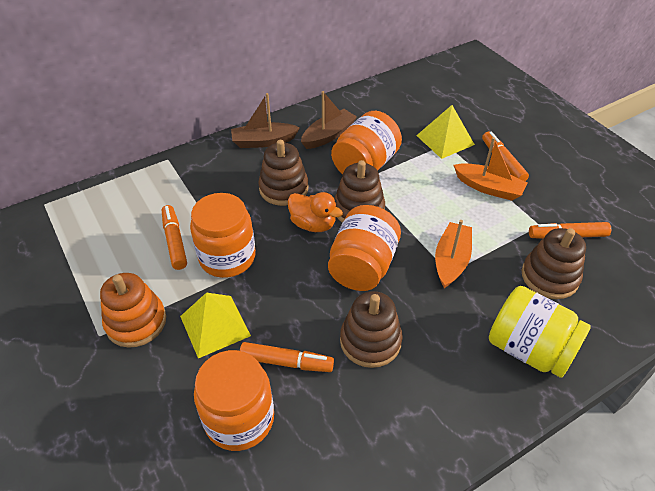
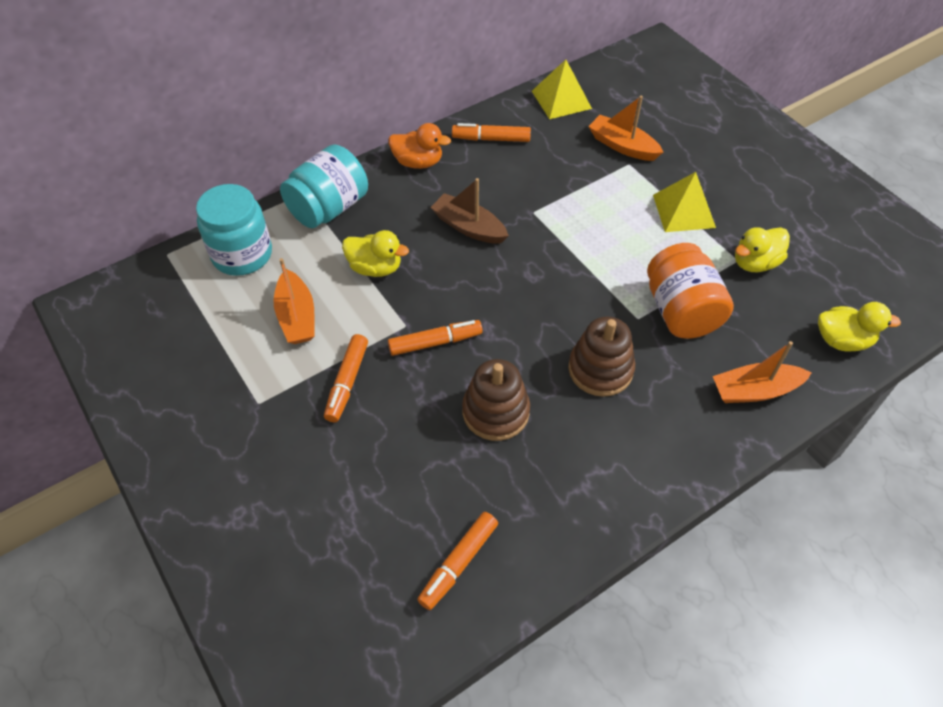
brown boat: 2 -> 1
brown stacking toy: 4 -> 2
orange boat: 2 -> 3
orange jar: 4 -> 1
orange stacking toy: 1 -> 0
turquoise jar: 0 -> 2
yellow duck: 0 -> 3
yellow jar: 1 -> 0

